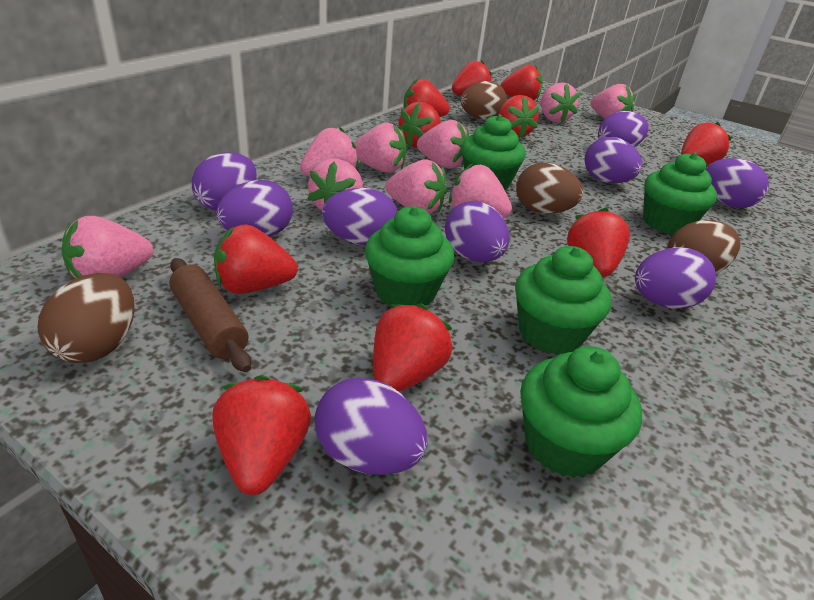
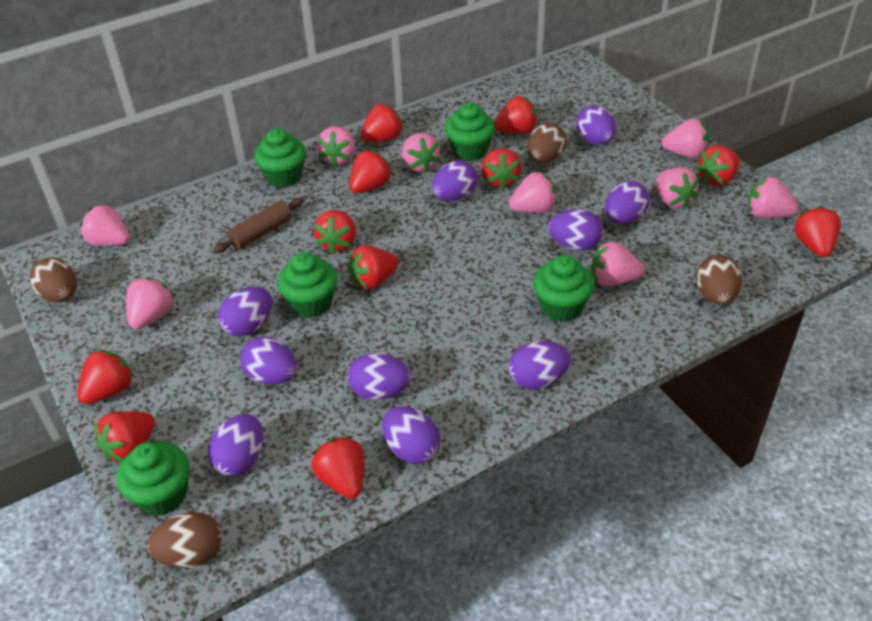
purple egg: 9 -> 10
red strawberry: 10 -> 11

